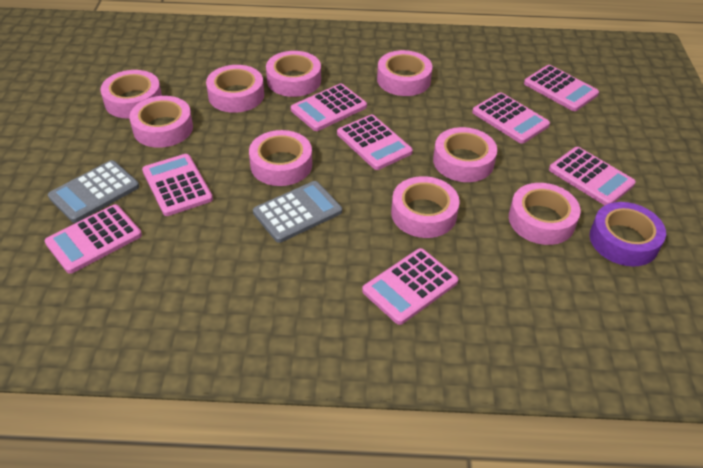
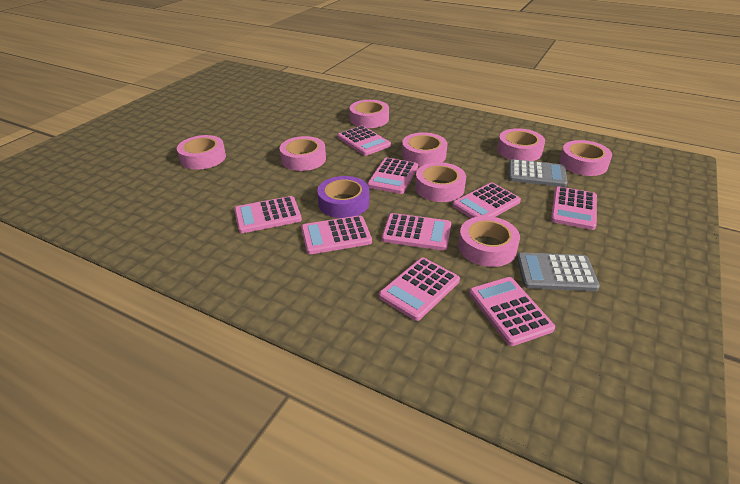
pink calculator: 8 -> 9
pink tape: 9 -> 8

